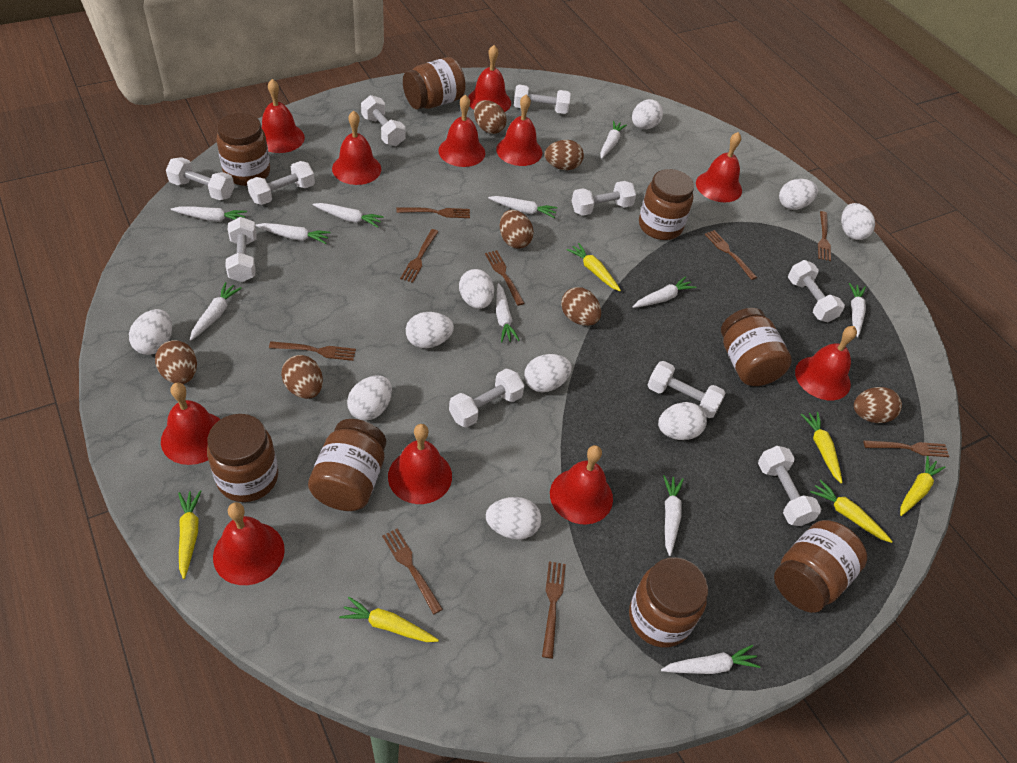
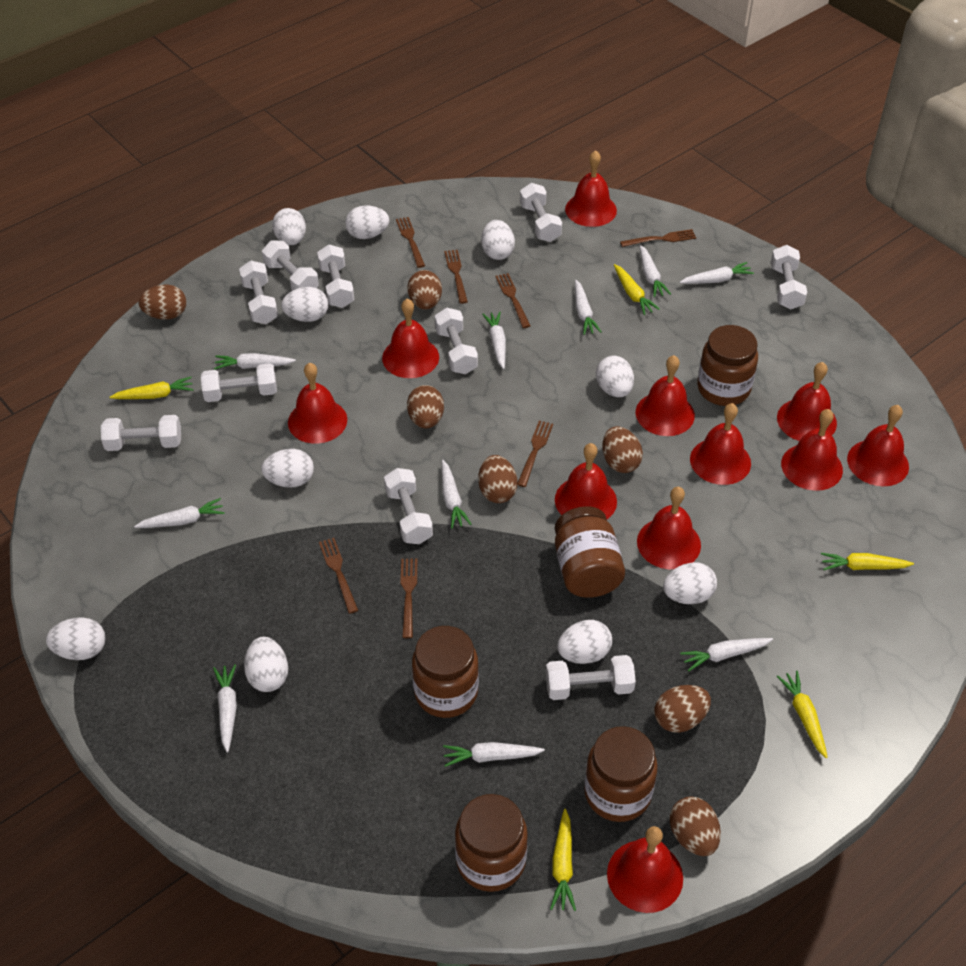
brown fork: 9 -> 7
brown jar: 8 -> 5
white carrot: 11 -> 10
yellow carrot: 6 -> 5

